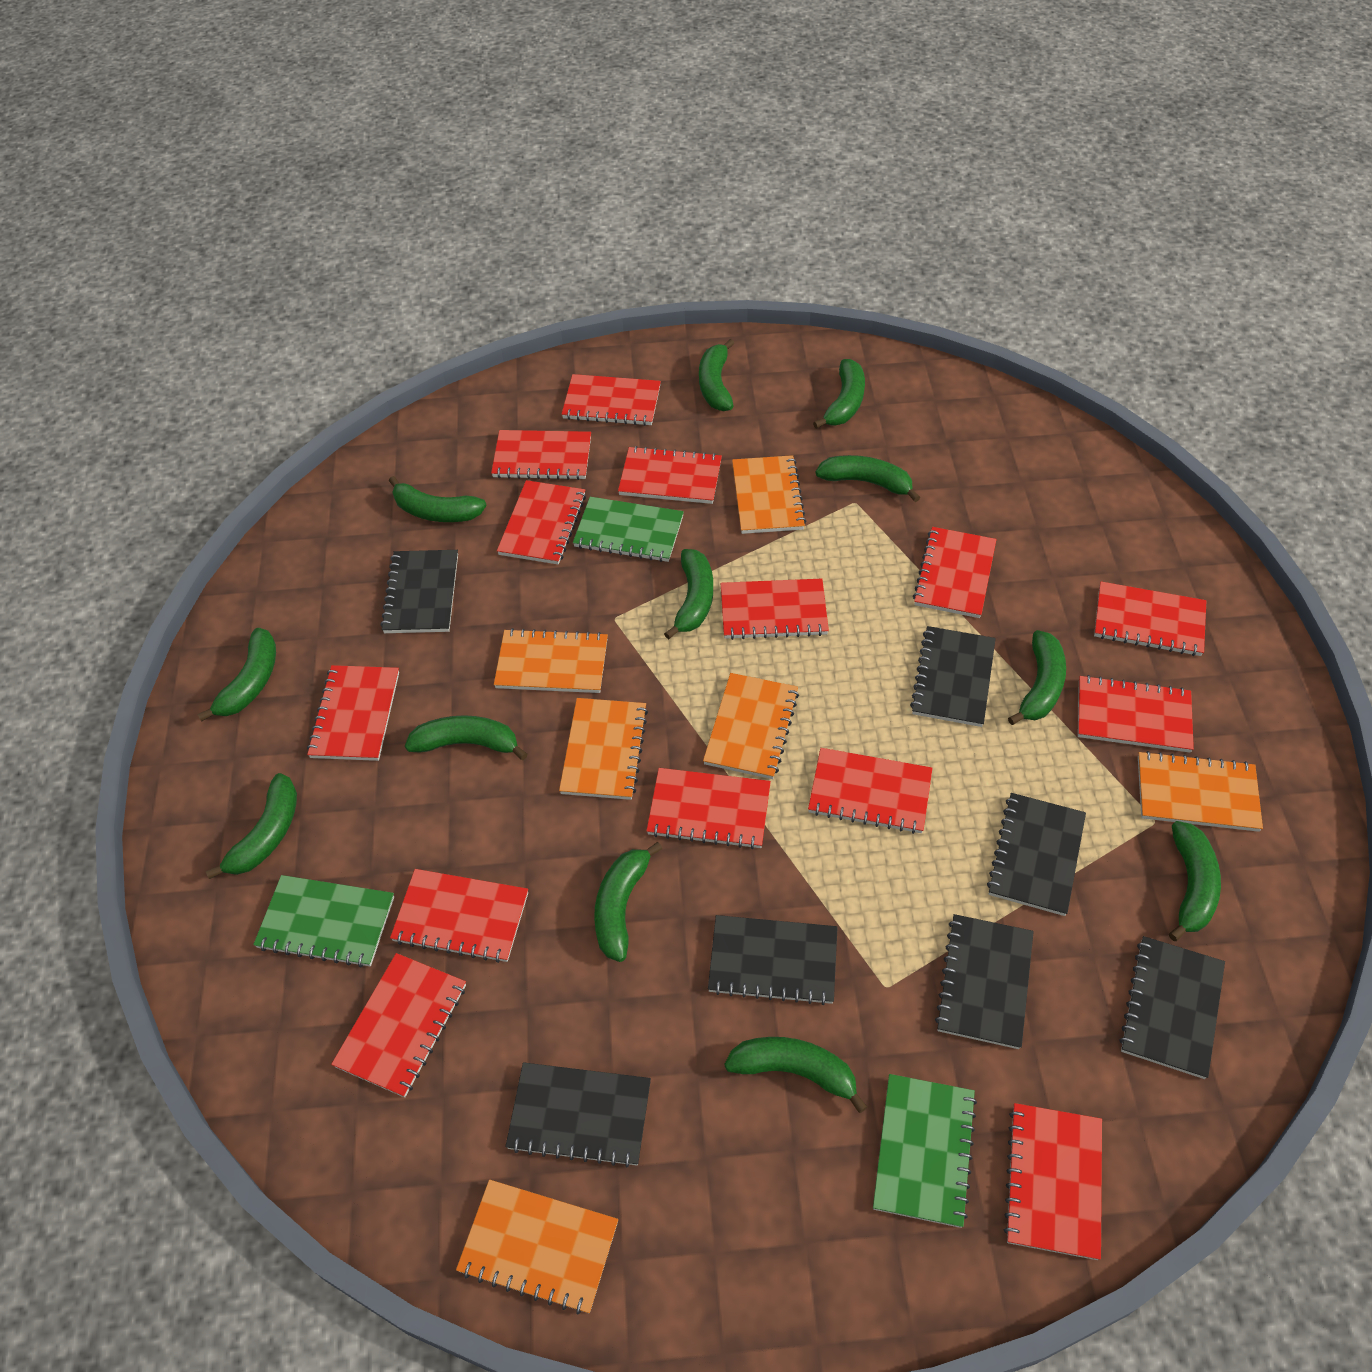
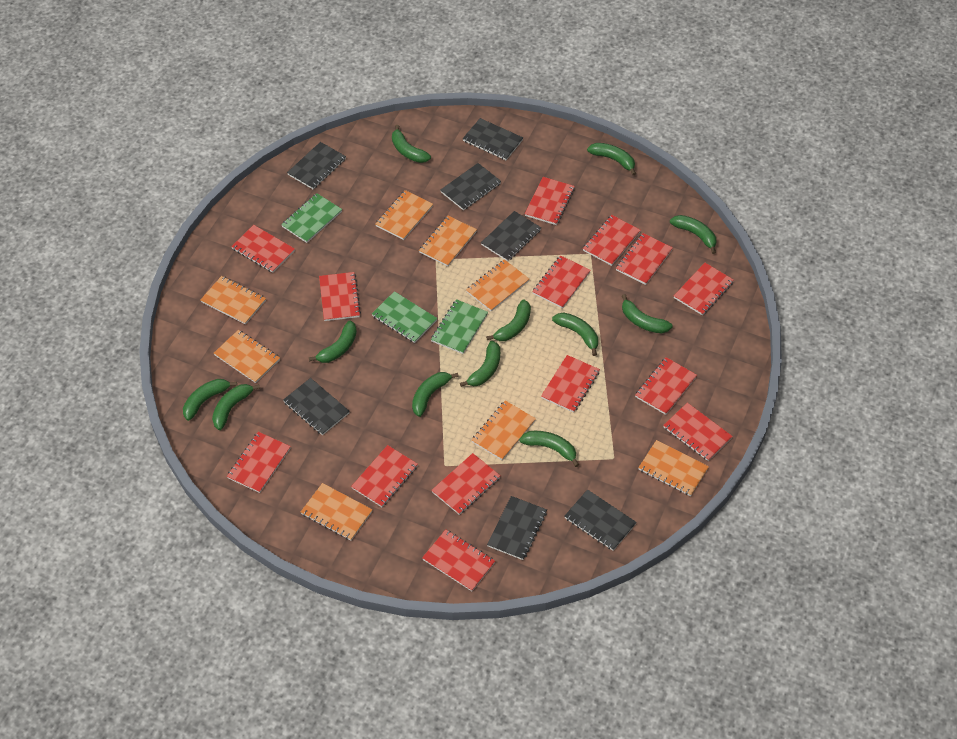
orange notebook: 6 -> 8

